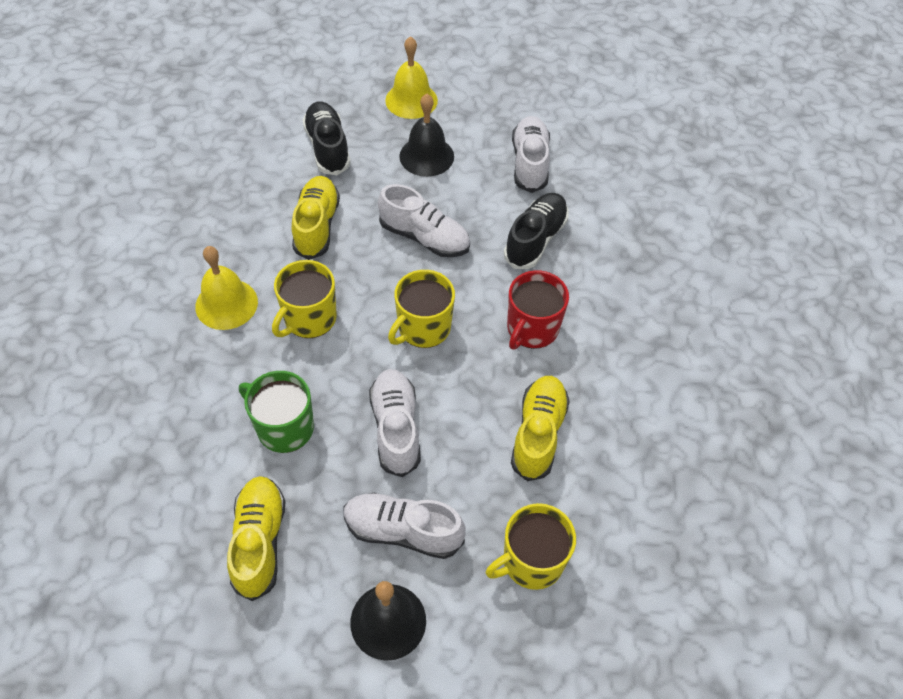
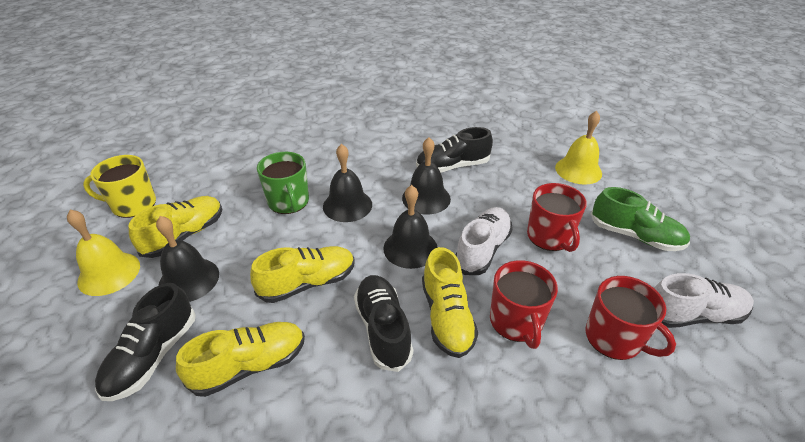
black bell: 2 -> 4
black shoe: 2 -> 3
green shoe: 0 -> 1
red mug: 1 -> 3
white shoe: 4 -> 2
yellow mug: 3 -> 1
yellow shoe: 3 -> 4

